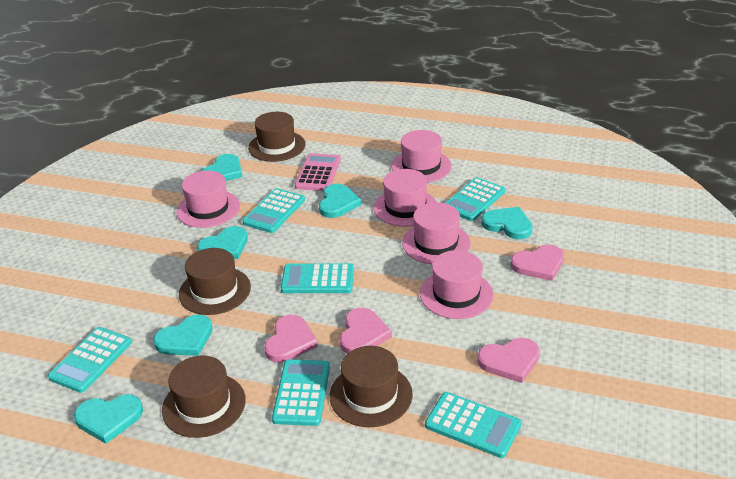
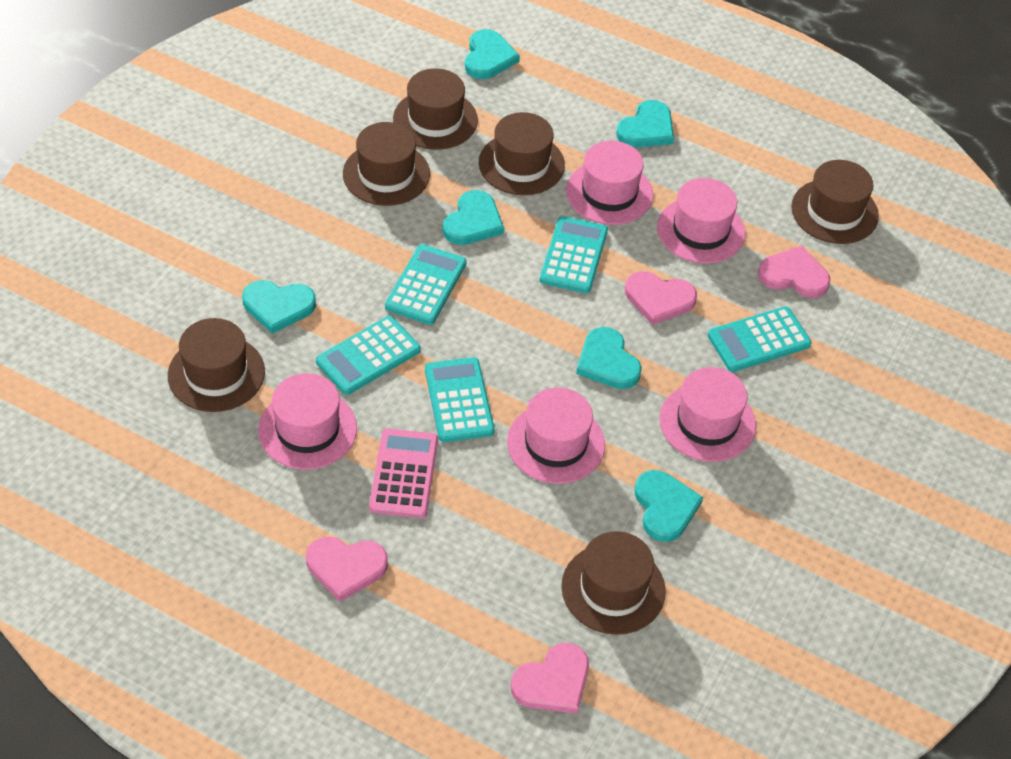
brown hat: 4 -> 6
turquoise calculator: 6 -> 5

